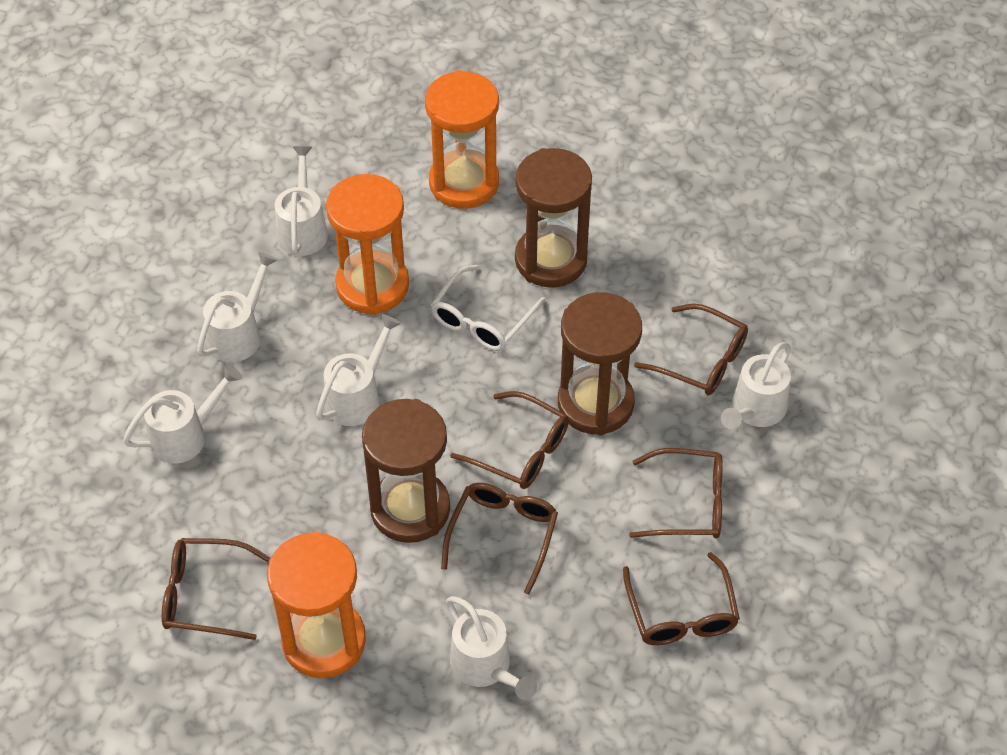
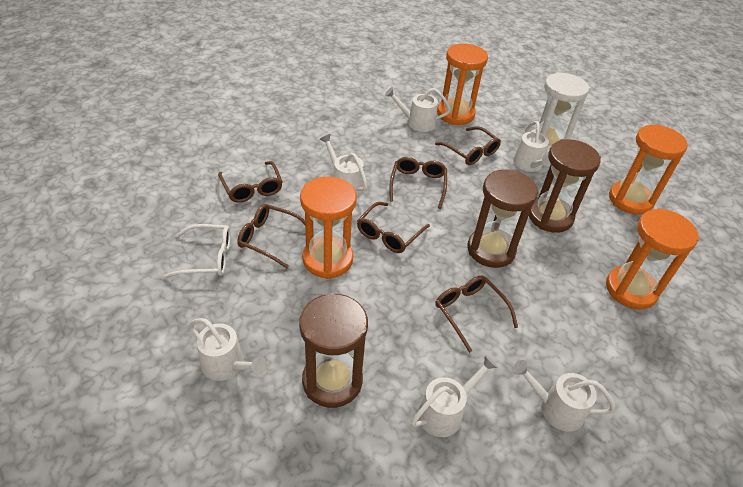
orange hourglass: 3 -> 4
white hourglass: 0 -> 1

